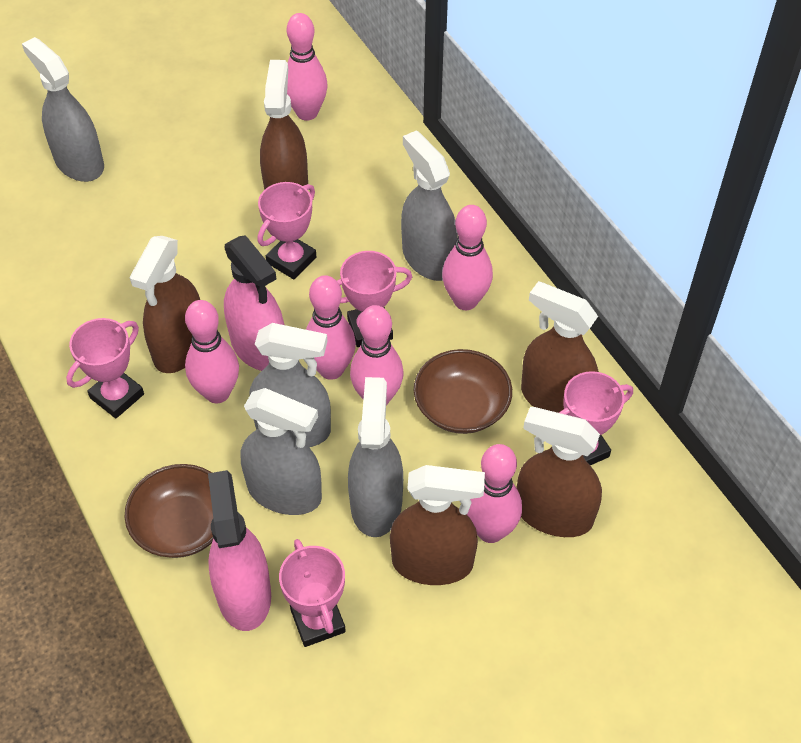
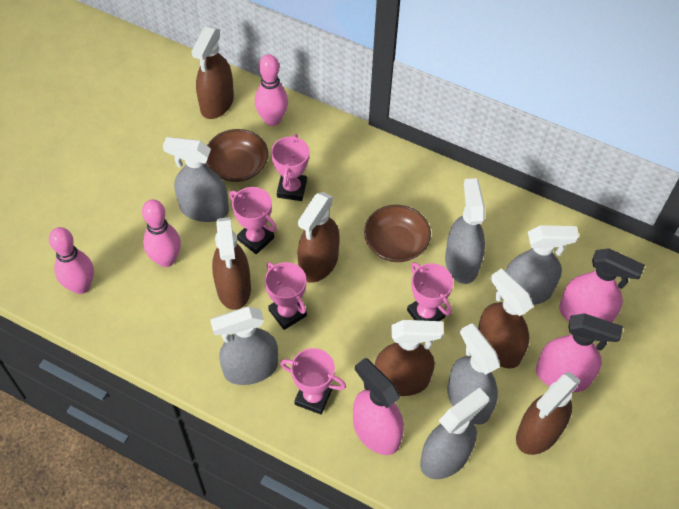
brown spray bottle: 5 -> 6
grey spray bottle: 5 -> 6
pink bowling pin: 6 -> 3
pink spray bottle: 2 -> 3

